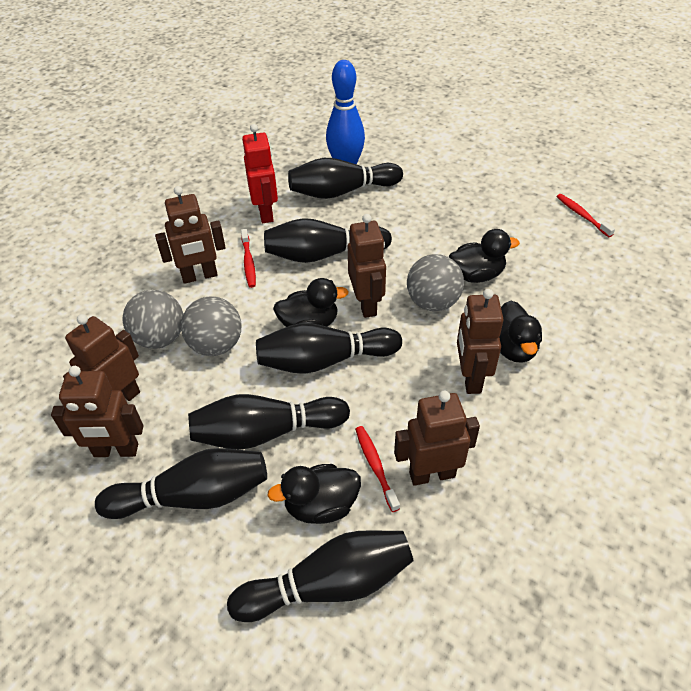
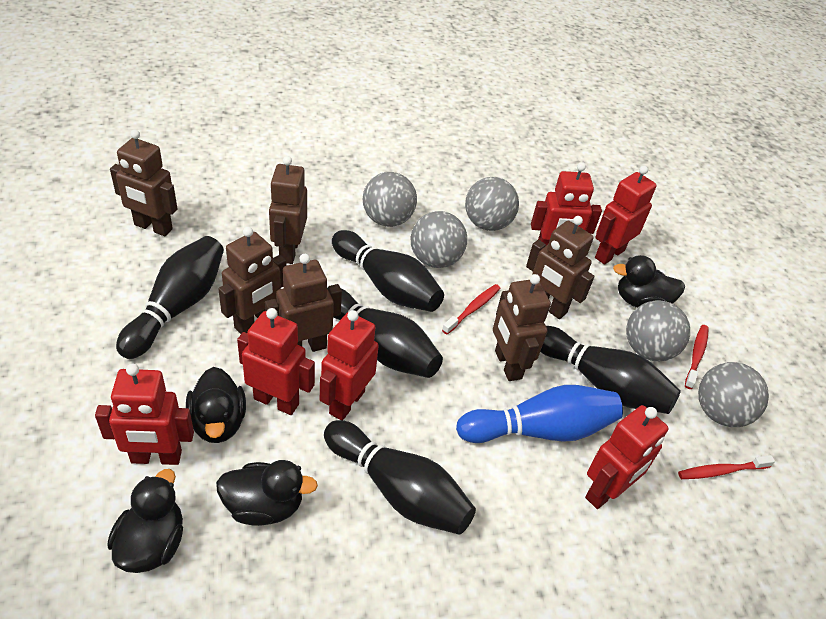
black bowling pin: 6 -> 5
grey ball: 3 -> 5
red robot: 1 -> 6

